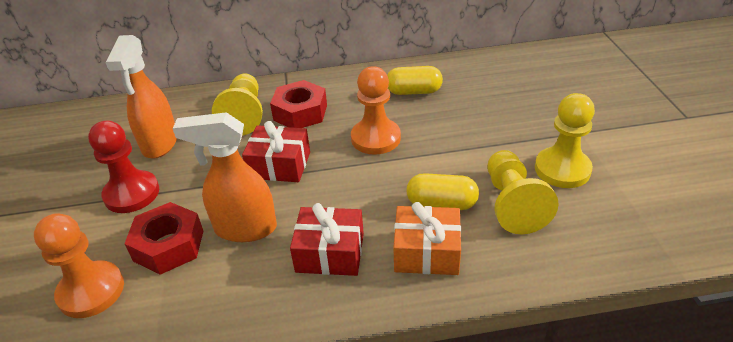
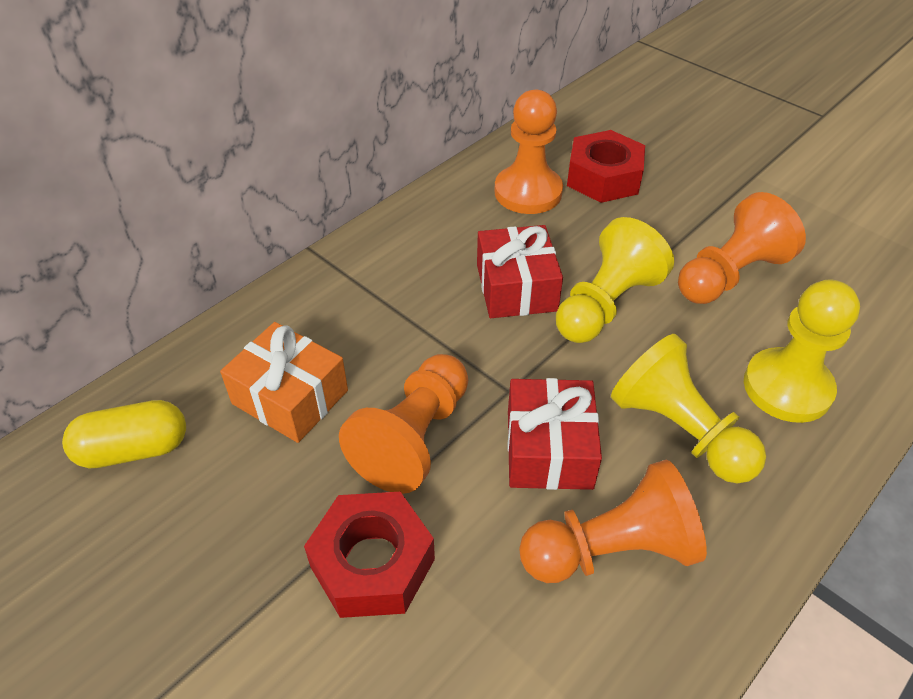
orange pawn: 2 -> 4
orange spray bottle: 2 -> 0
red pawn: 1 -> 0
yellow capsule: 2 -> 1

